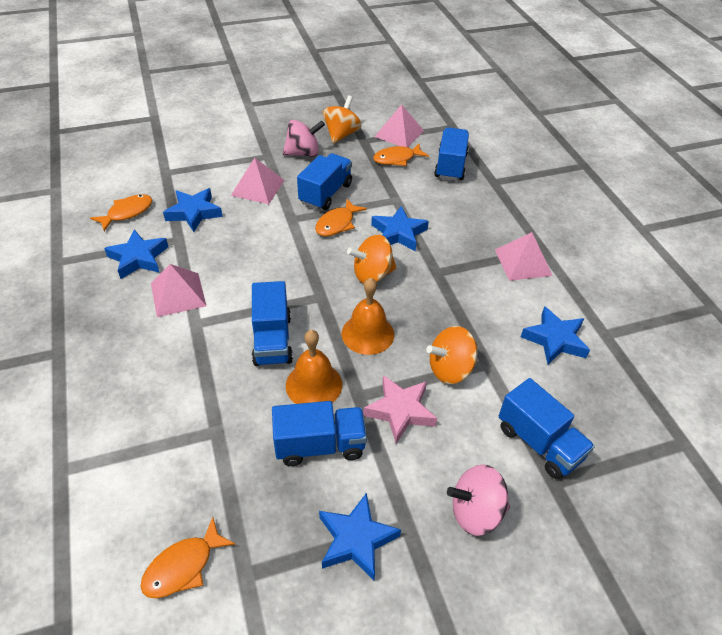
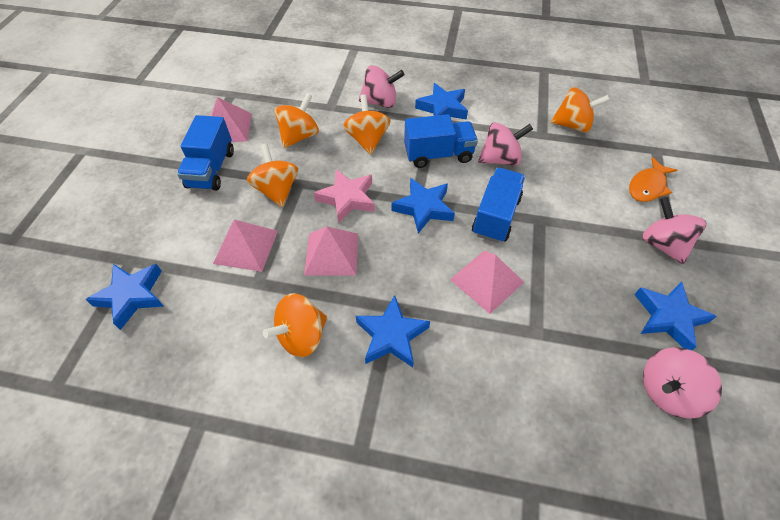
blue truck: 5 -> 3
orange bell: 2 -> 0
orange fish: 4 -> 1
orange spinning top: 3 -> 5
pink spinning top: 2 -> 4

